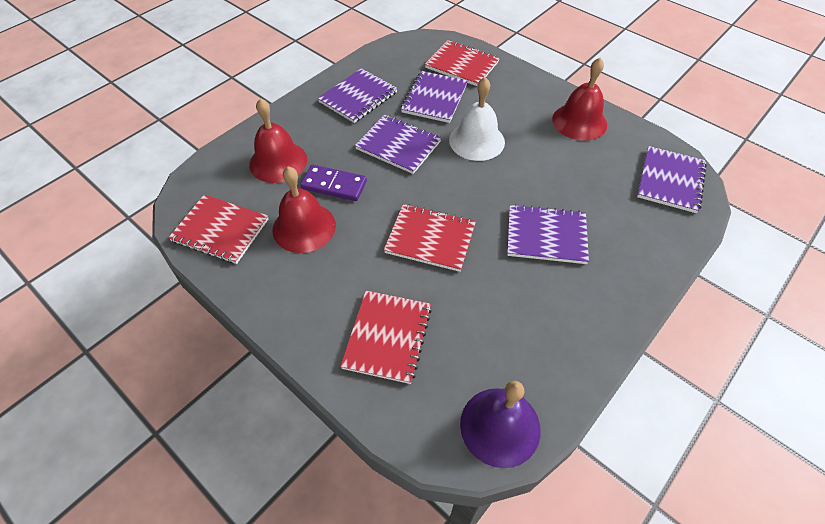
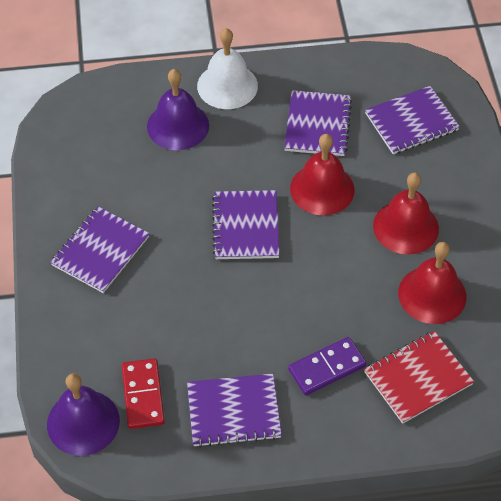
purple bell: 1 -> 2
red domino: 0 -> 1
red notebook: 4 -> 1

